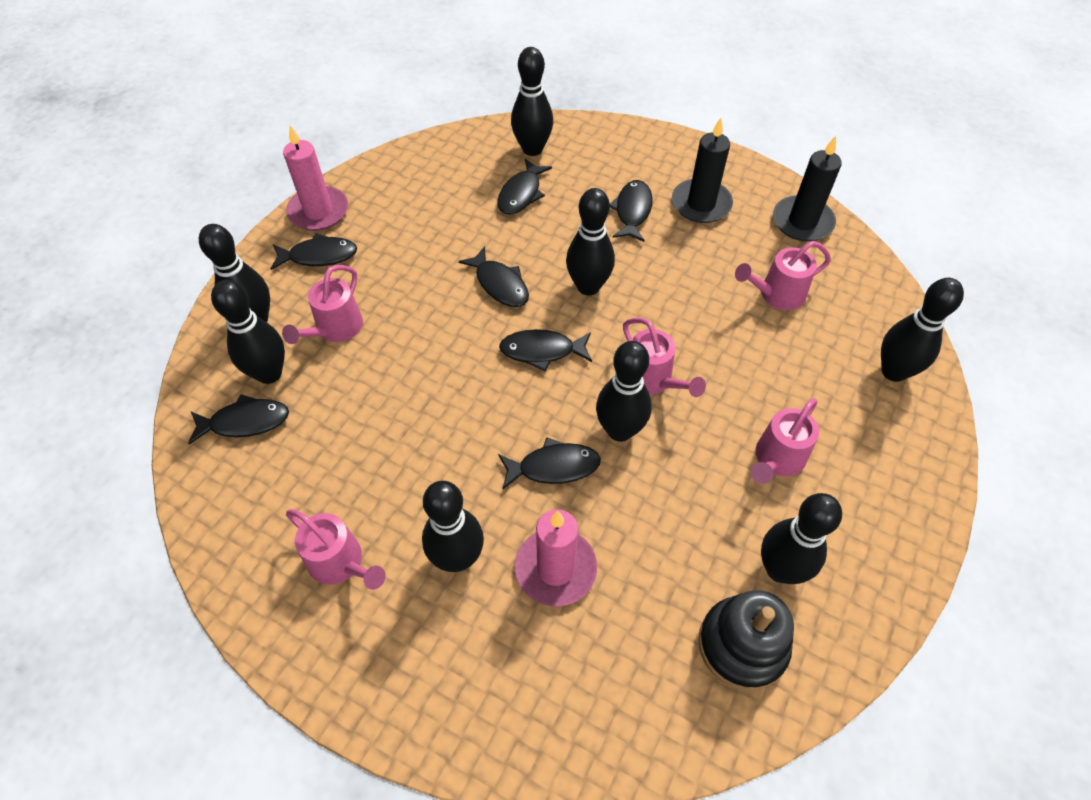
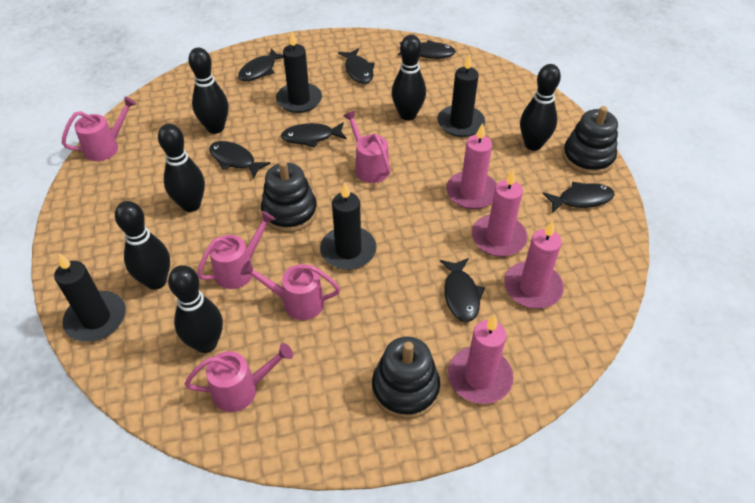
black bowling pin: 8 -> 6
black candle: 2 -> 4
black stacking toy: 1 -> 3
pink candle: 2 -> 4

